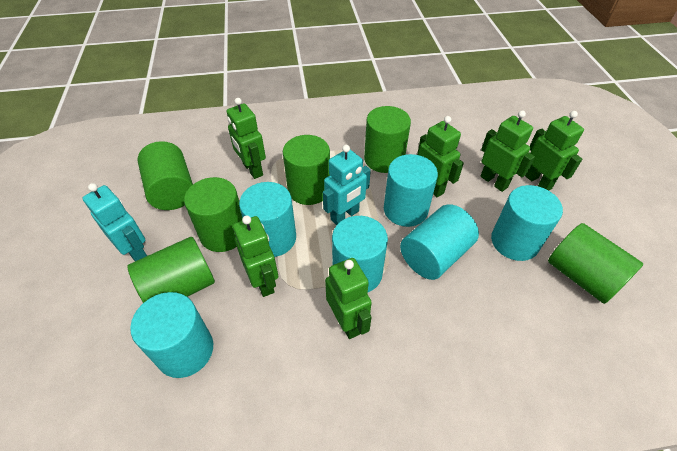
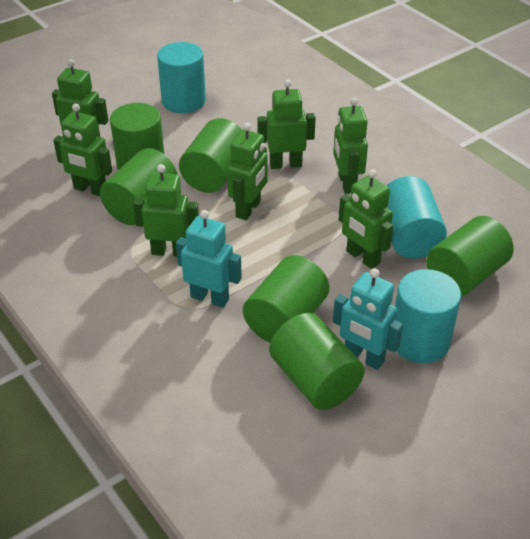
green robot: 6 -> 7
turquoise cylinder: 6 -> 3

